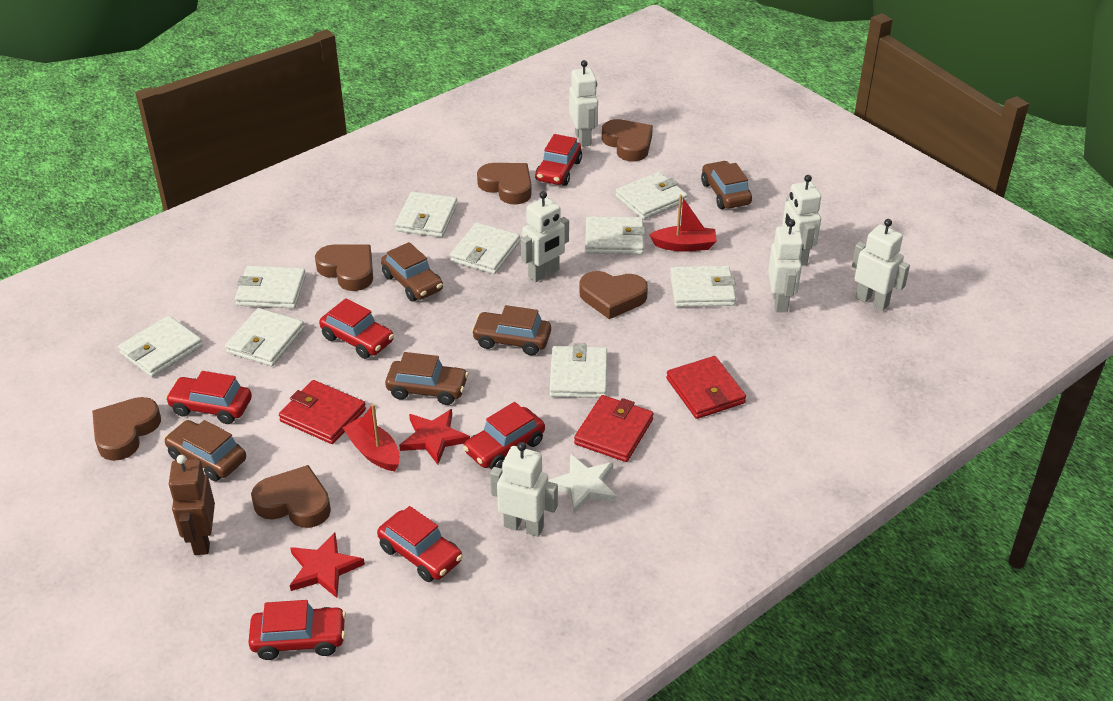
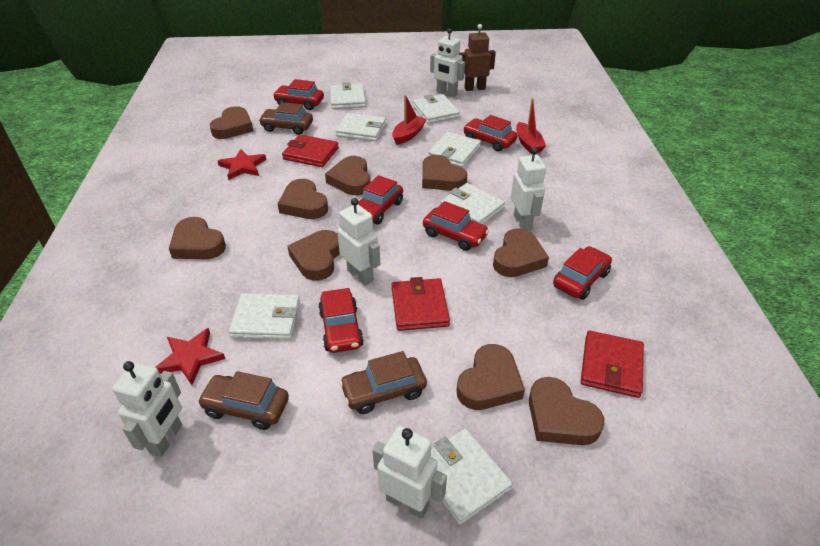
brown car: 5 -> 3
brown heart: 6 -> 9
white robot: 6 -> 5
white star: 1 -> 0
white wallet: 9 -> 7

